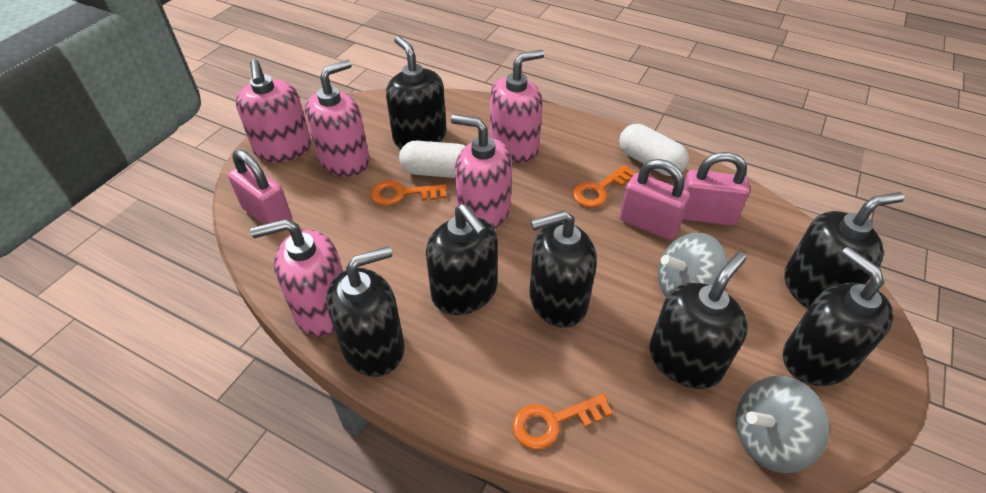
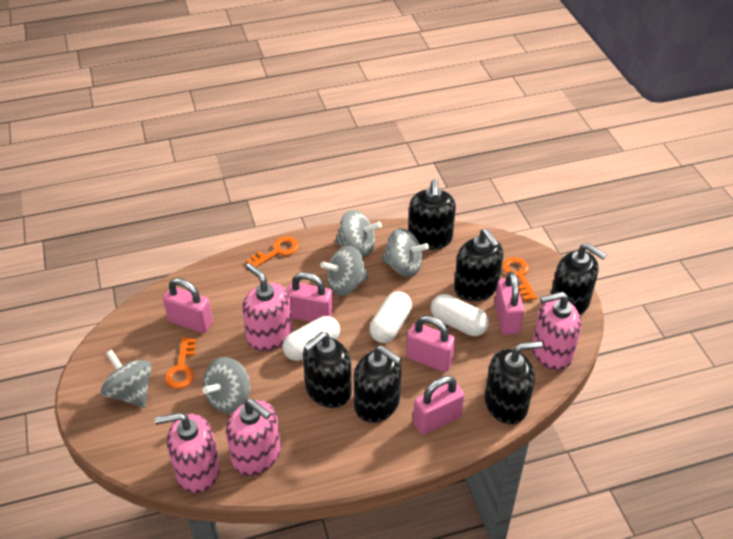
black soap dispenser: 7 -> 6
grey spinning top: 2 -> 5
pink padlock: 3 -> 5
pink soap dispenser: 5 -> 4
white capsule: 2 -> 3

